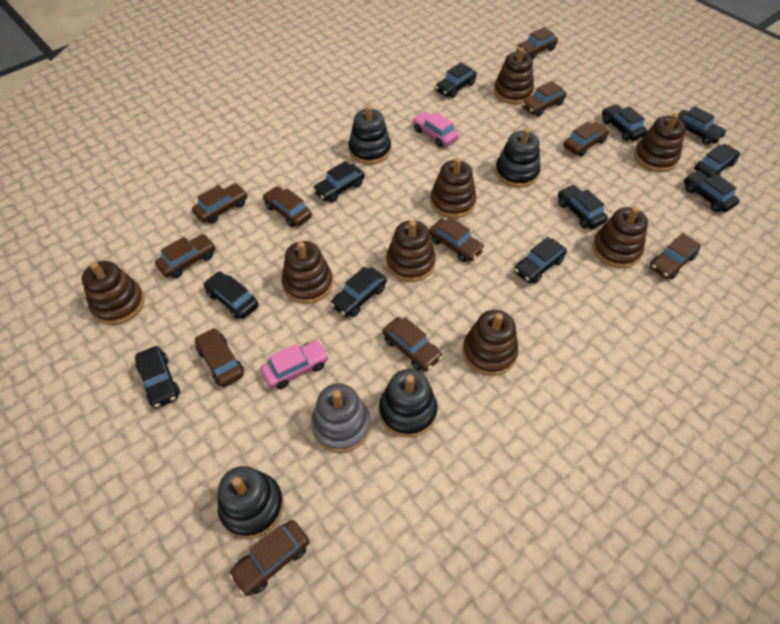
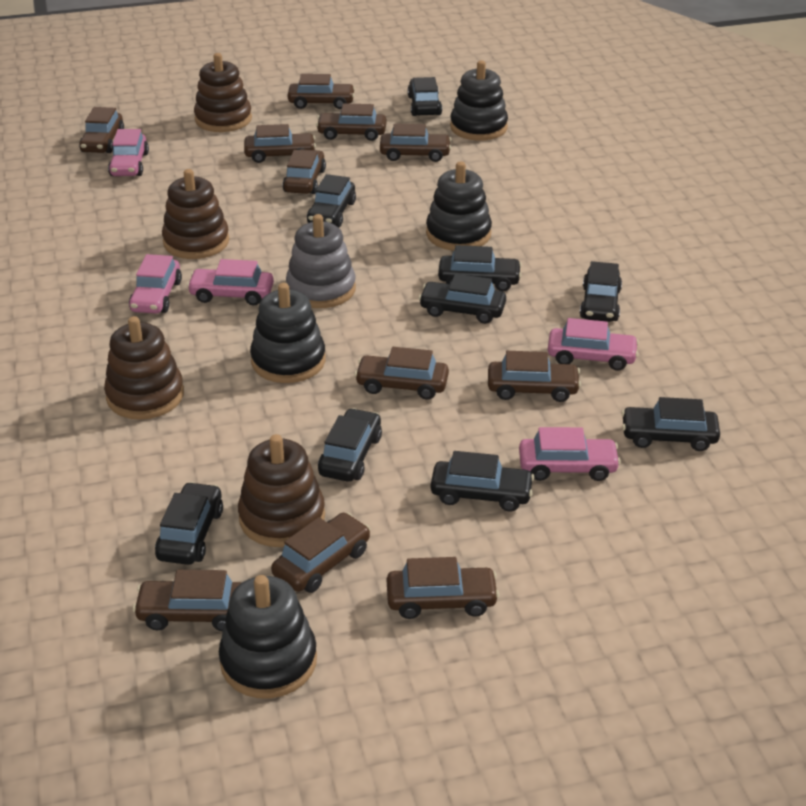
black car: 11 -> 9
brown stacking toy: 8 -> 4
pink car: 2 -> 5

